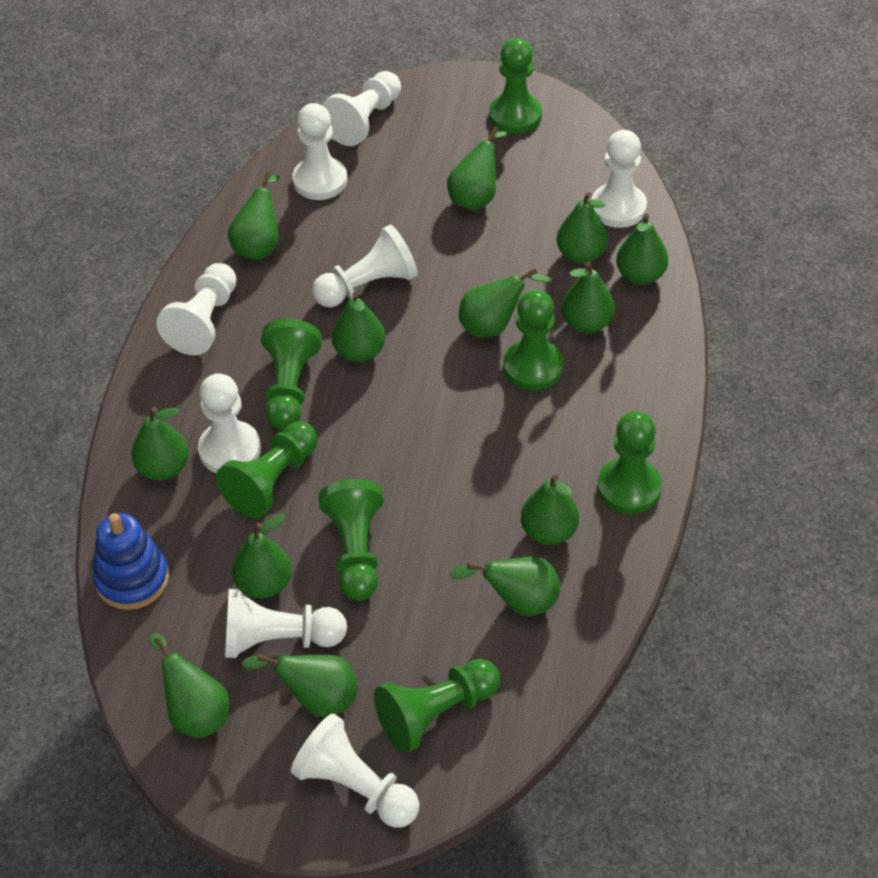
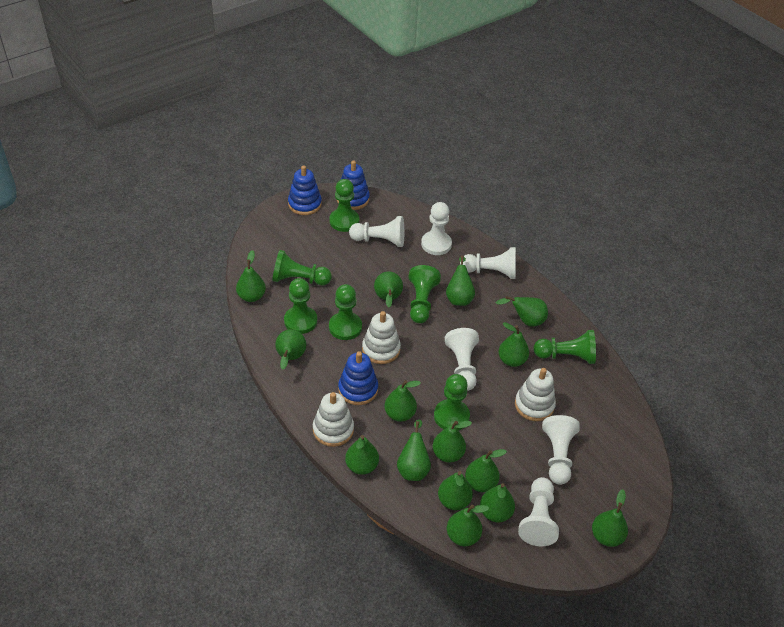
blue stacking toy: 1 -> 3
green pear: 13 -> 15
white pawn: 8 -> 6
white stacking toy: 0 -> 3

